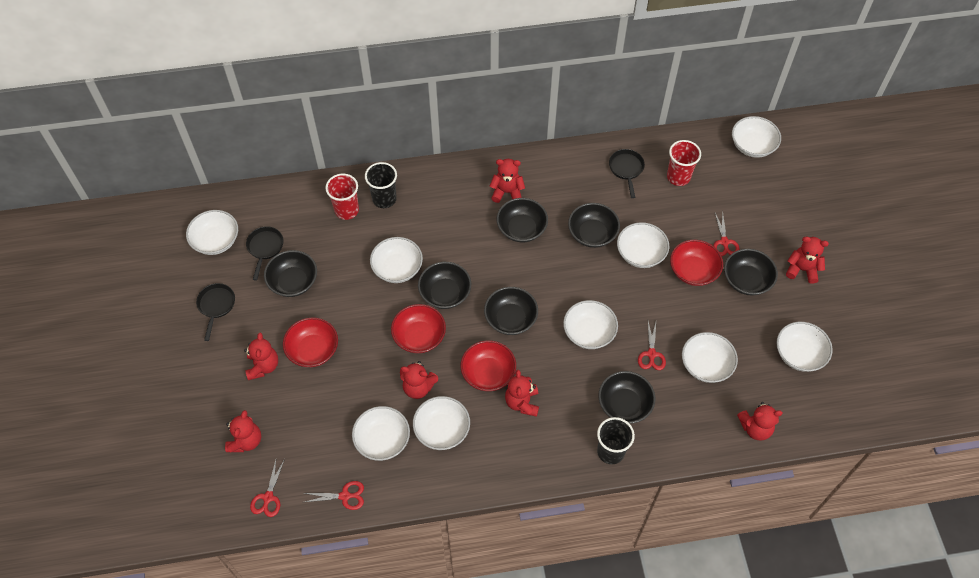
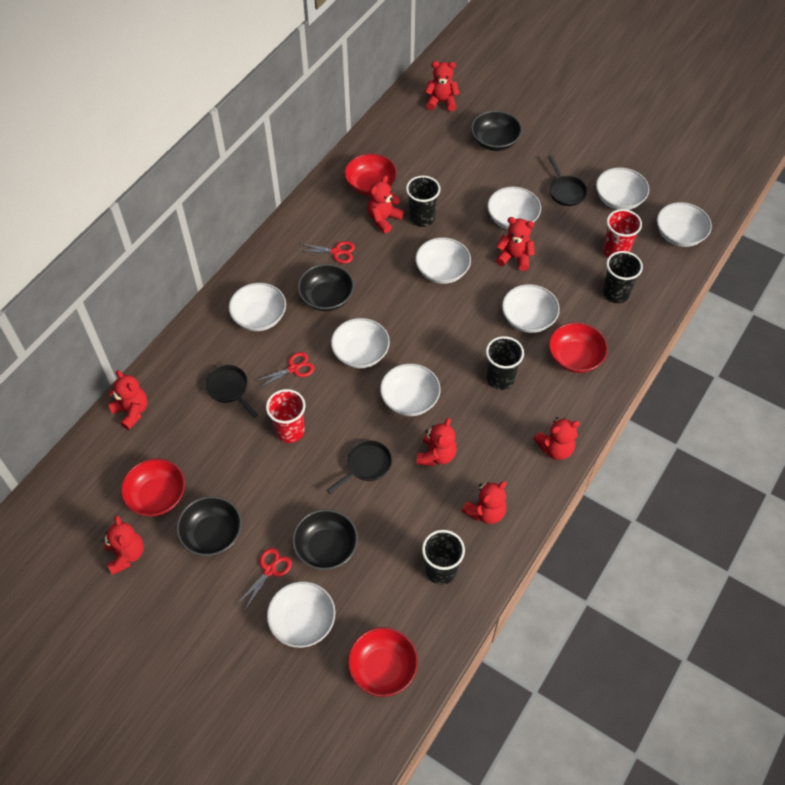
black bowl: 7 -> 4
black cup: 2 -> 4
red scissors: 4 -> 3
red teddy bear: 7 -> 8

